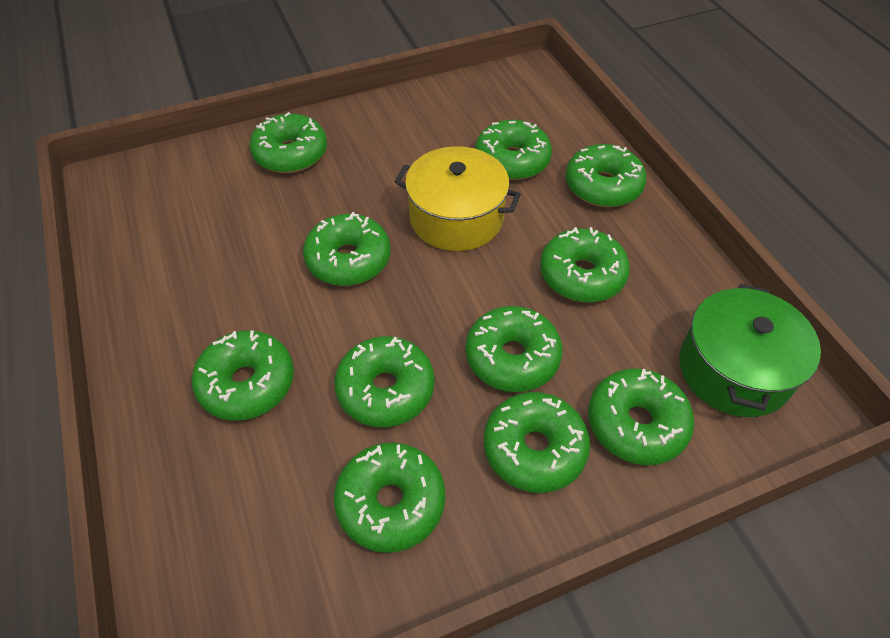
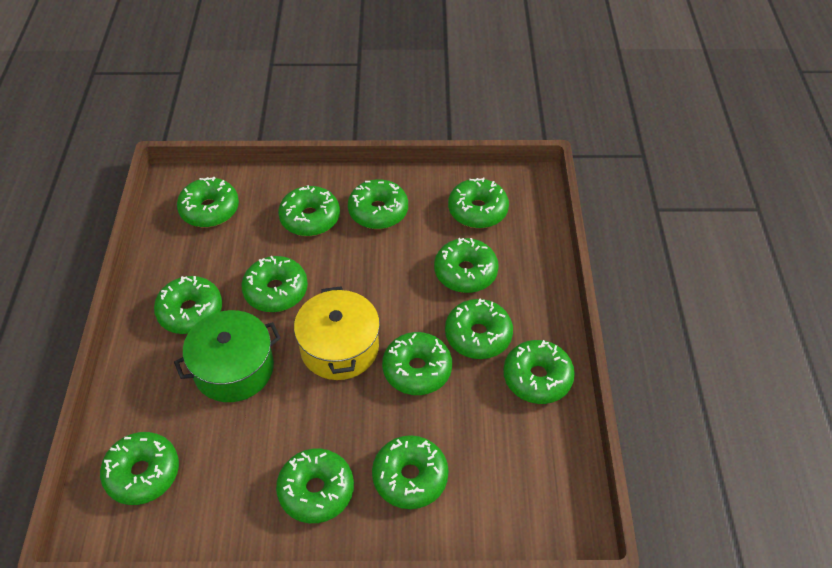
green donut: 11 -> 13

